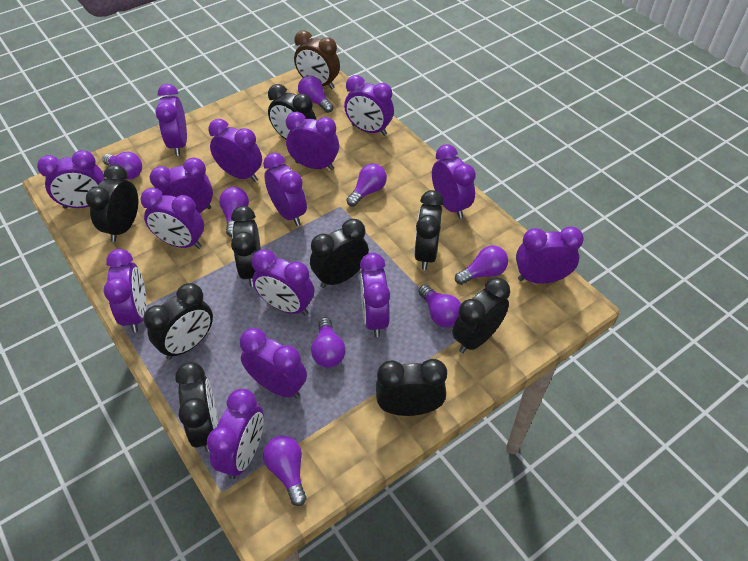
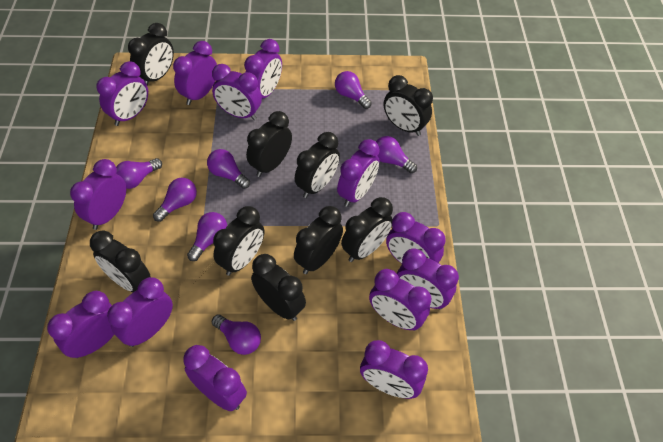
brown clock: 1 -> 0
purple clock: 15 -> 13
purple light bulb: 8 -> 7

